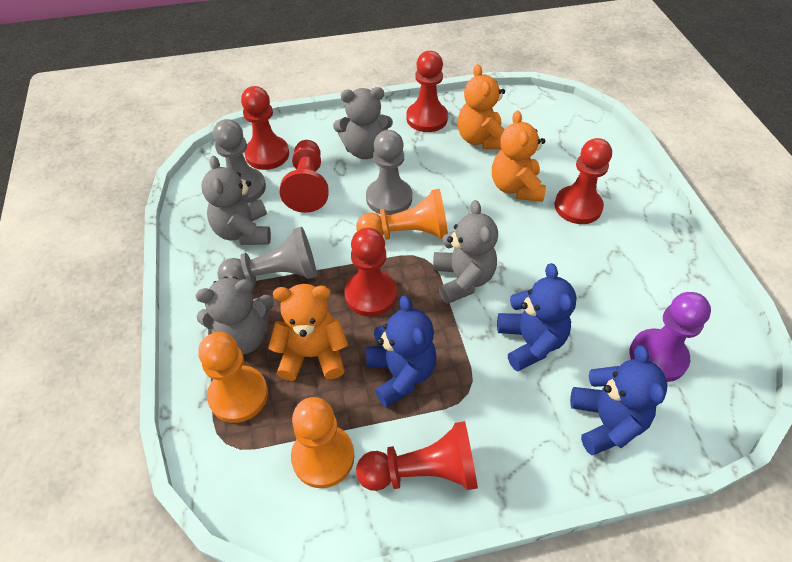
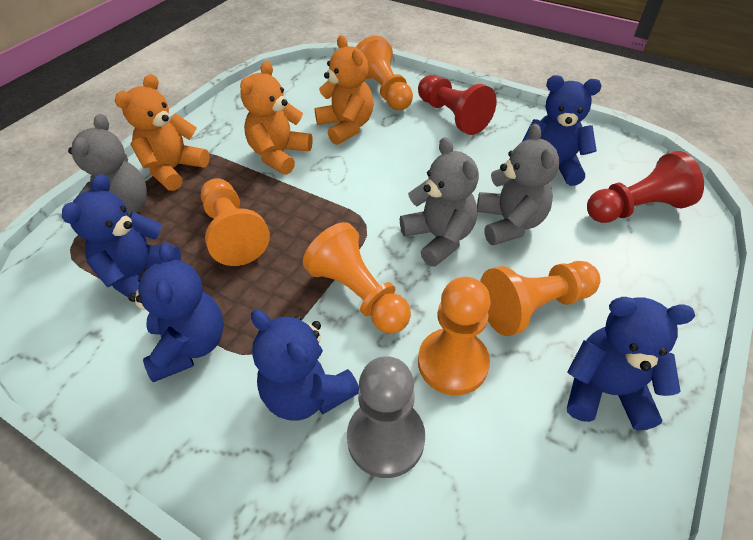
blue teddy bear: 3 -> 5
grey pawn: 3 -> 1
grey teddy bear: 4 -> 3
orange pawn: 3 -> 5
purple pawn: 1 -> 0
red pawn: 6 -> 2

